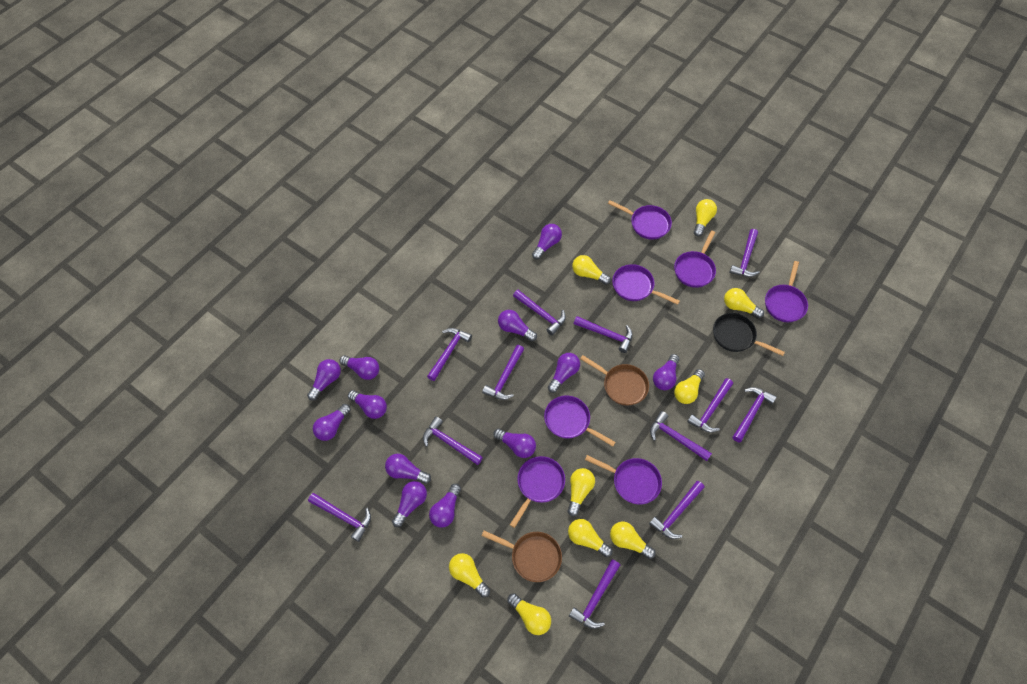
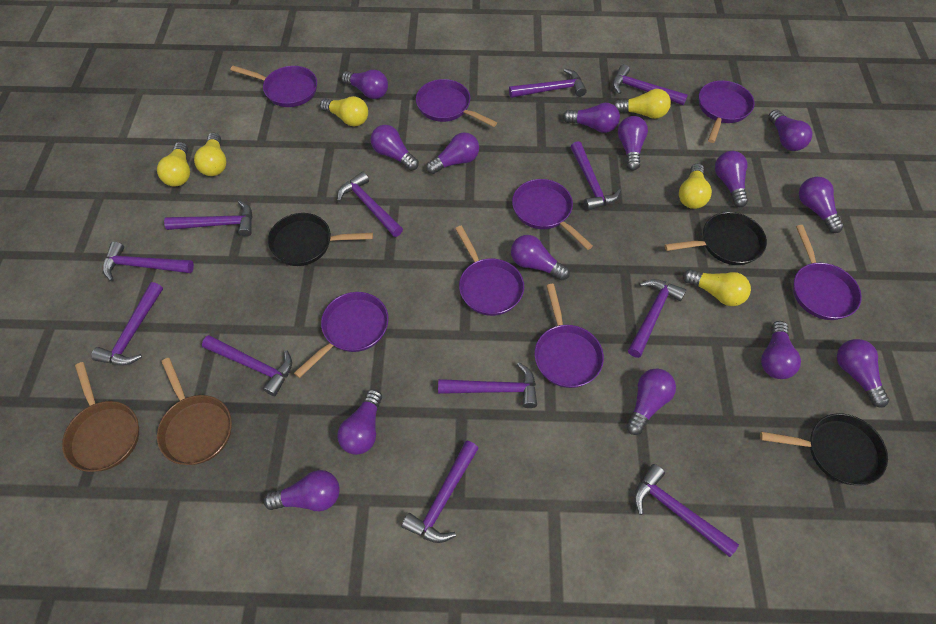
black pan: 1 -> 3
purple light bulb: 12 -> 14
purple pan: 7 -> 8
yellow light bulb: 9 -> 6

